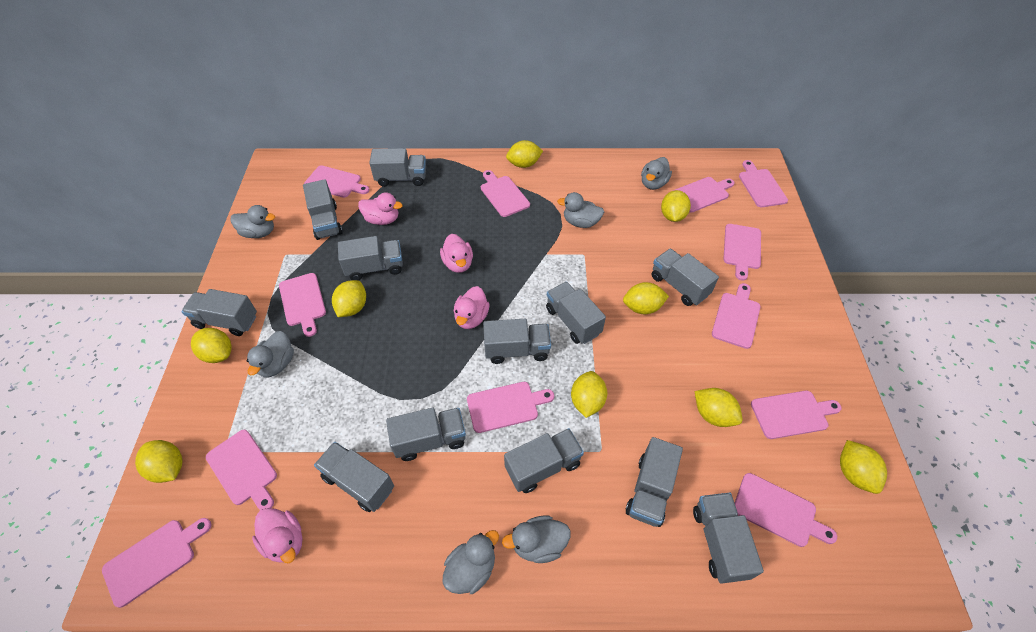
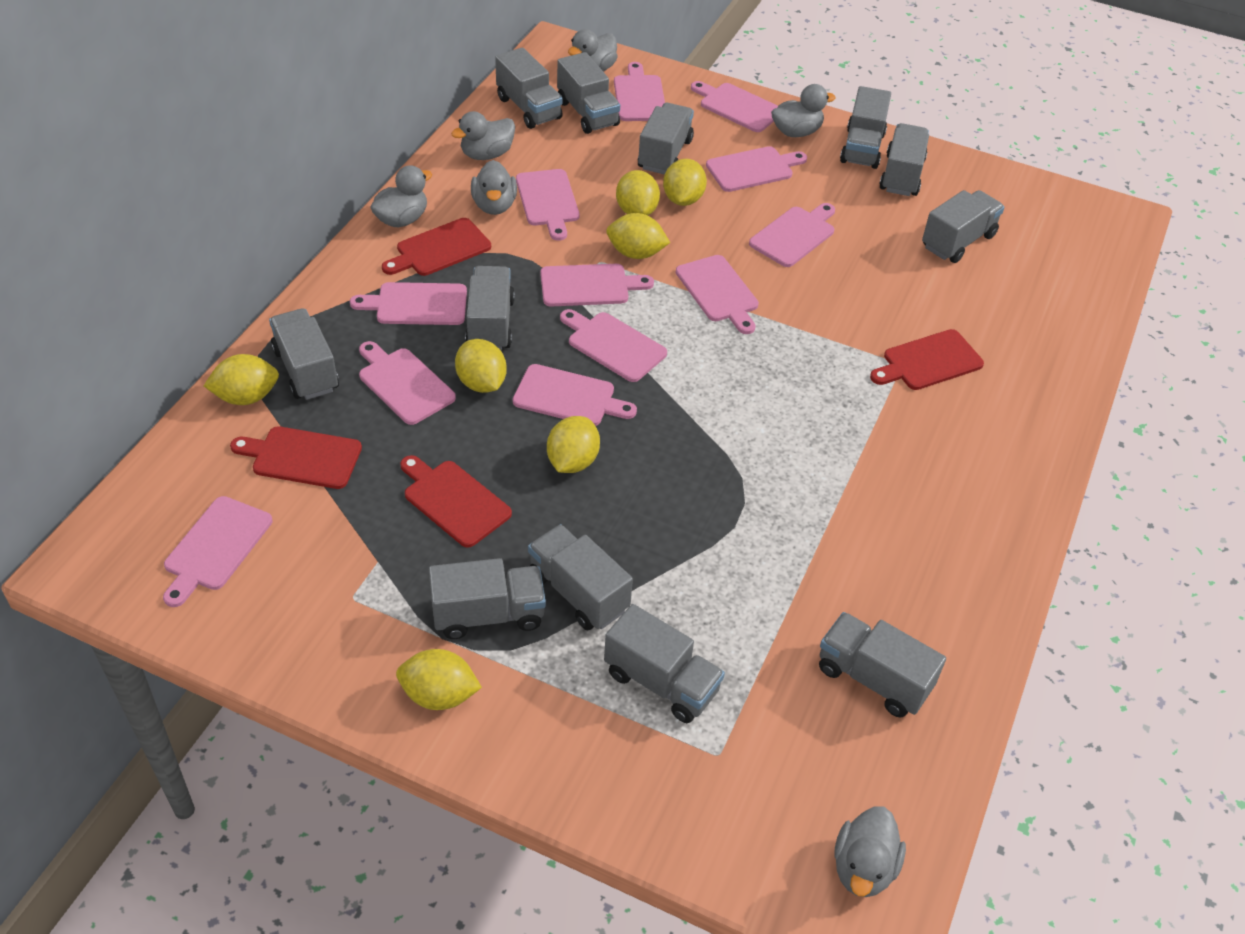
pink duck: 4 -> 0
red cutting board: 0 -> 4
yellow lemon: 9 -> 7

